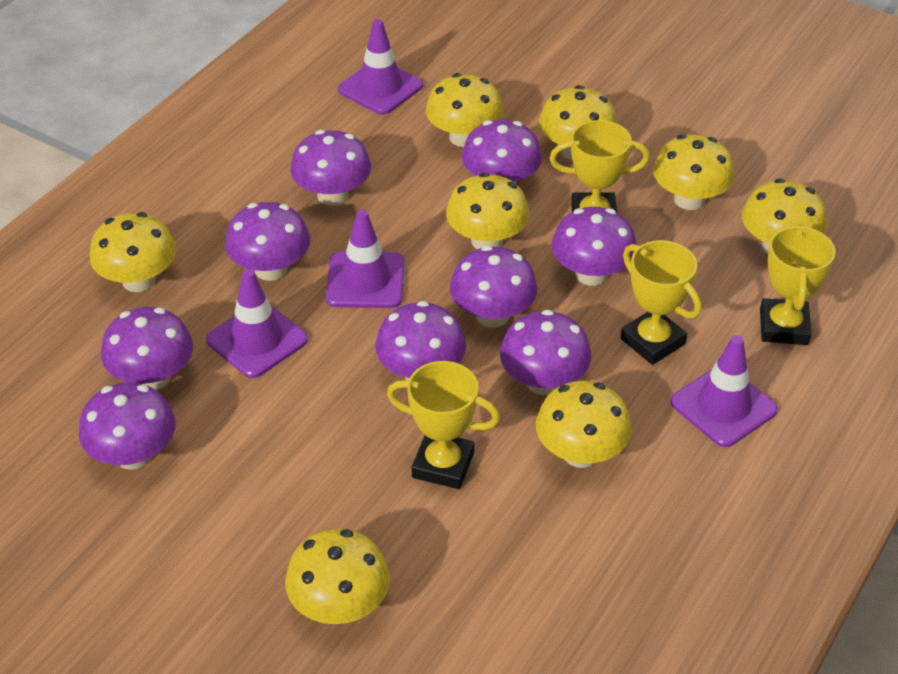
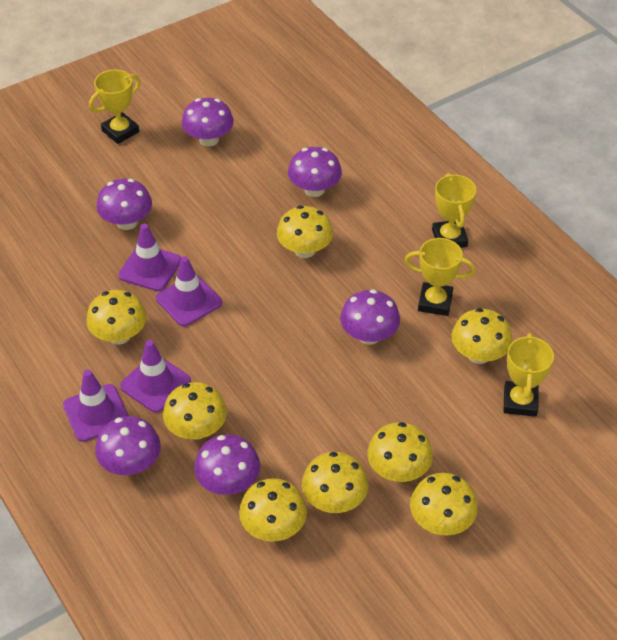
purple mushroom: 9 -> 6

